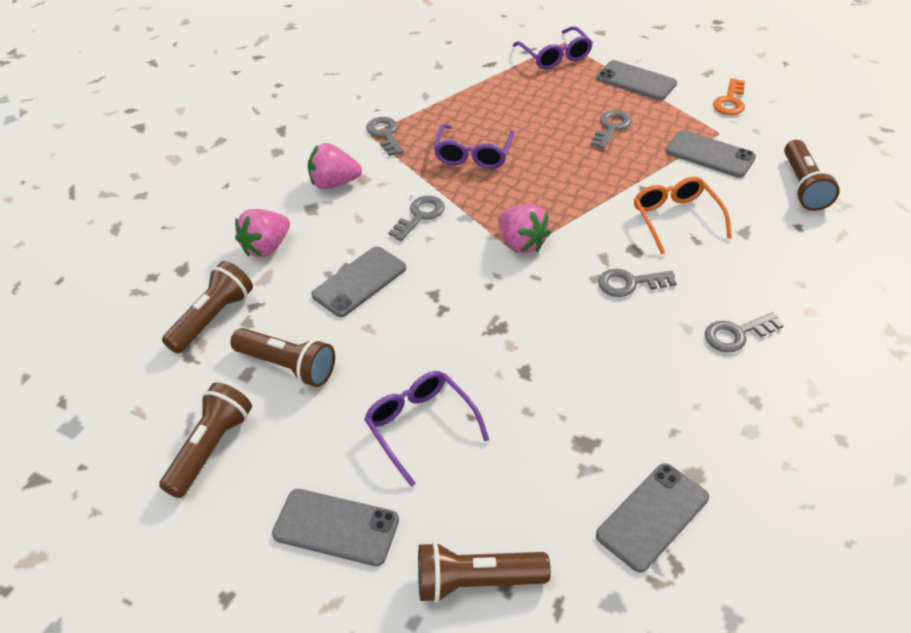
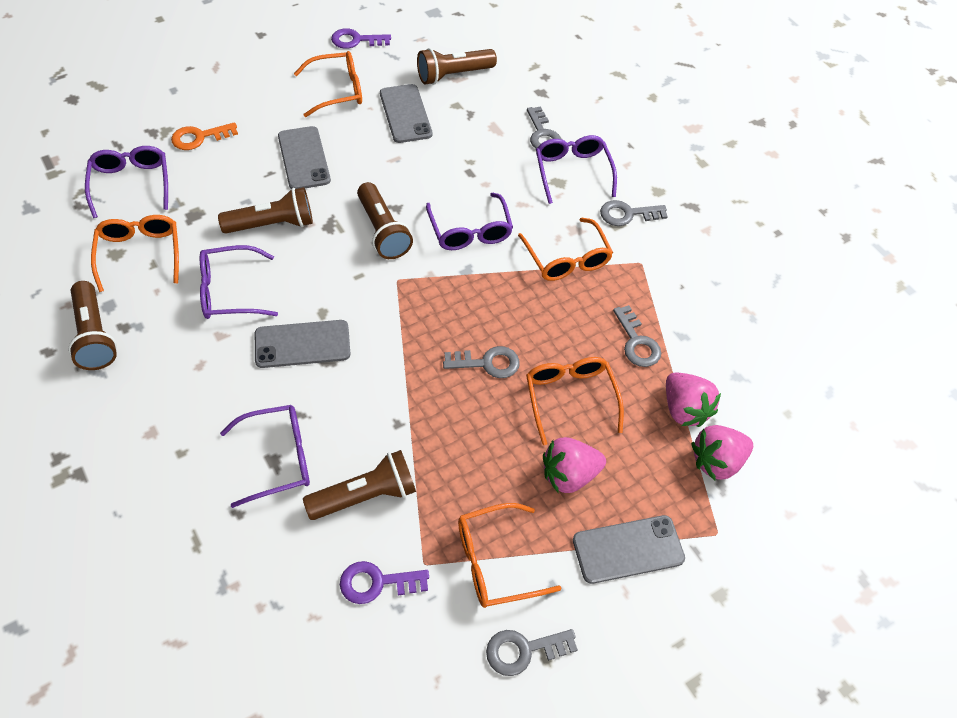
grey phone: 5 -> 4
orange glasses: 1 -> 5
purple glasses: 3 -> 5
purple key: 0 -> 2

